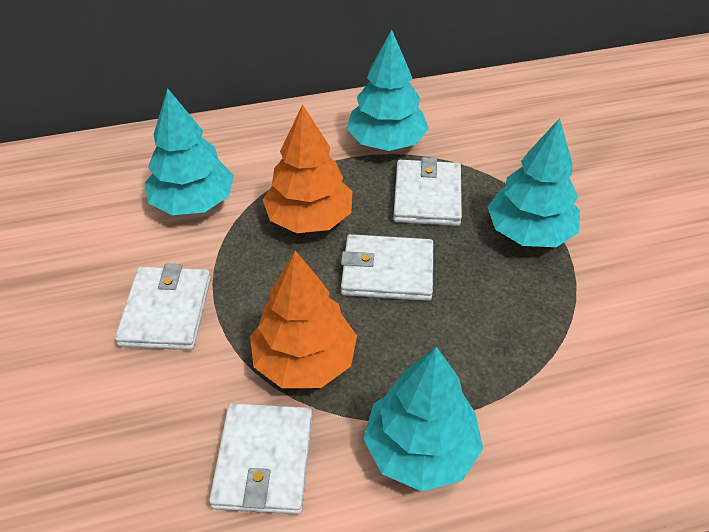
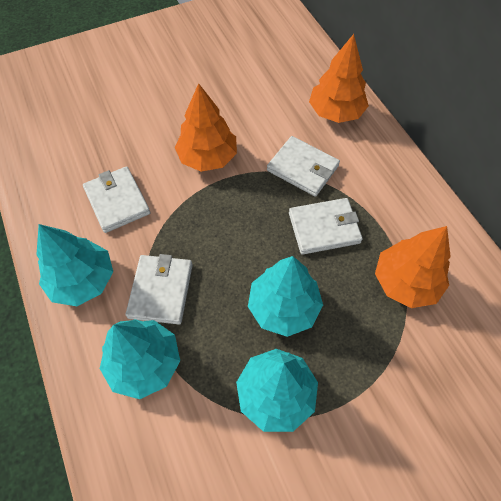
orange tree: 2 -> 3

